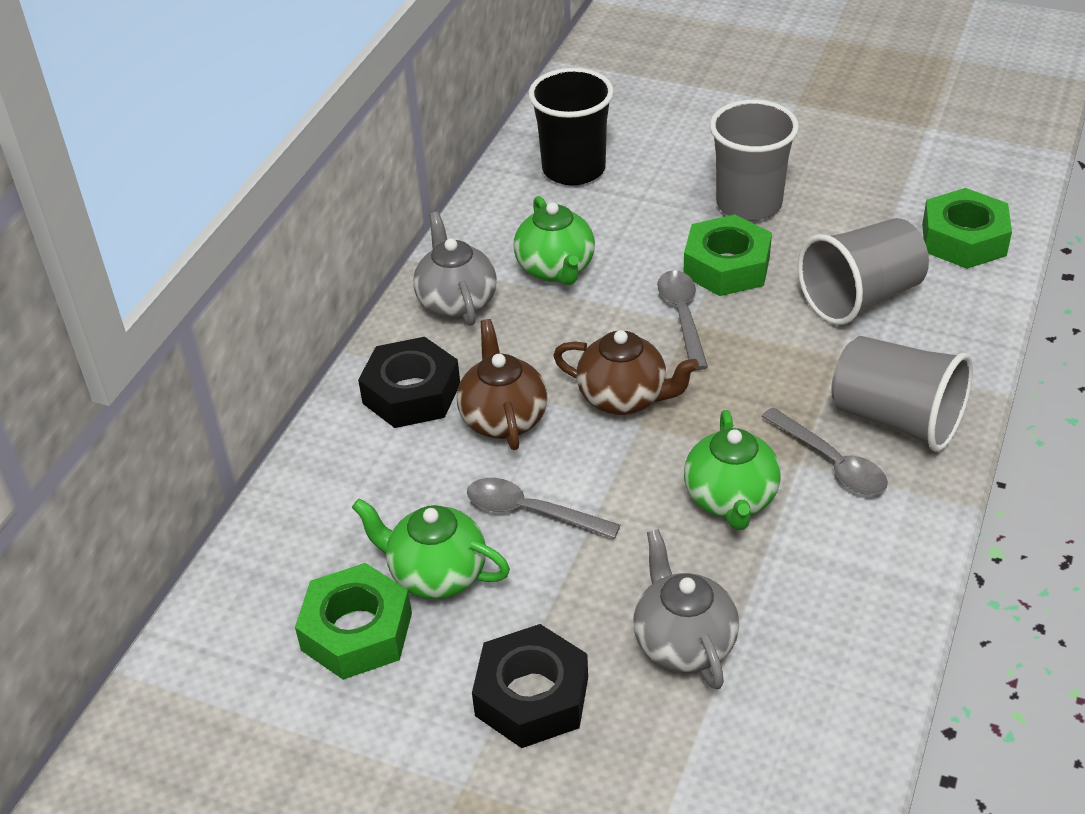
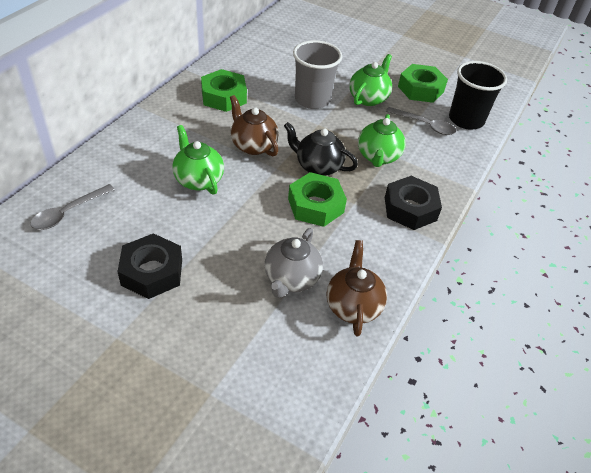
black teapot: 0 -> 1
grey cup: 3 -> 1
grey spoon: 3 -> 2
grey teapot: 2 -> 1

